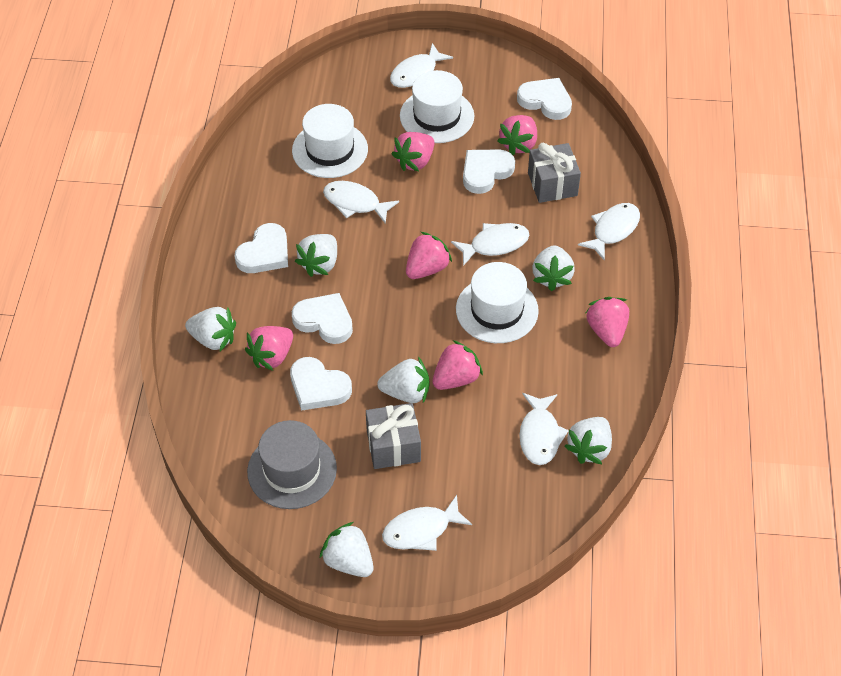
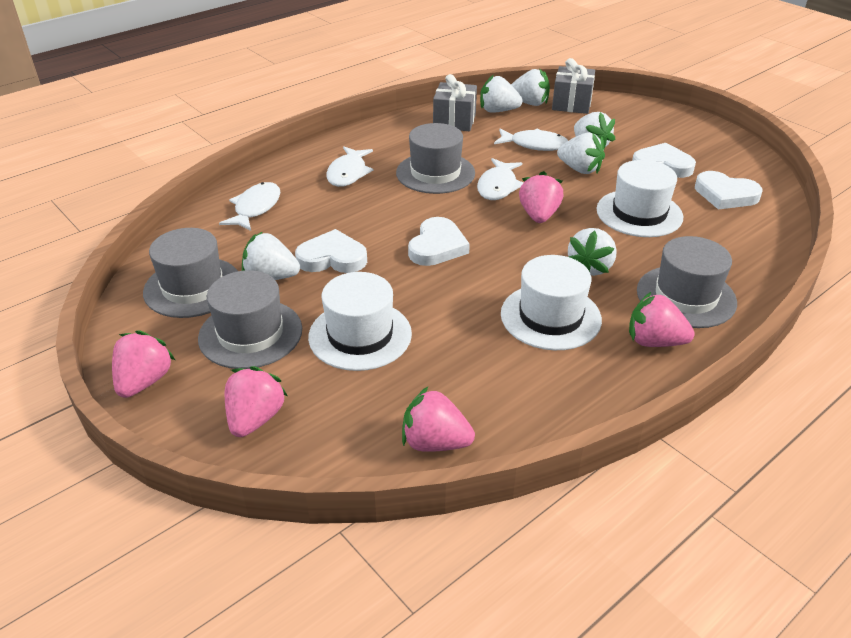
grey hat: 1 -> 4
pink strawberry: 6 -> 5
white fish: 6 -> 4
white heart: 5 -> 4

